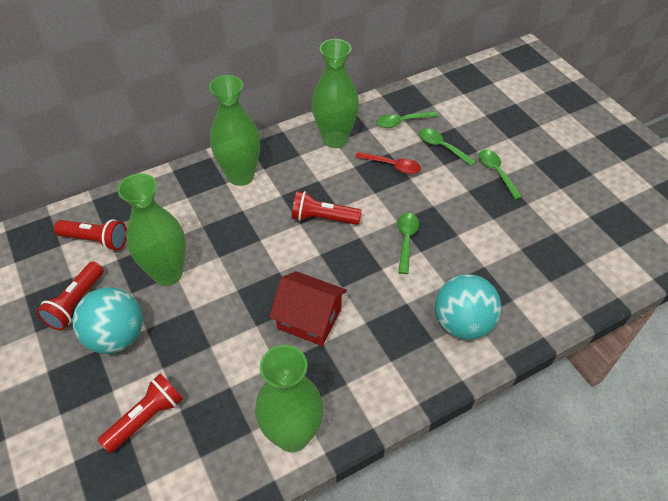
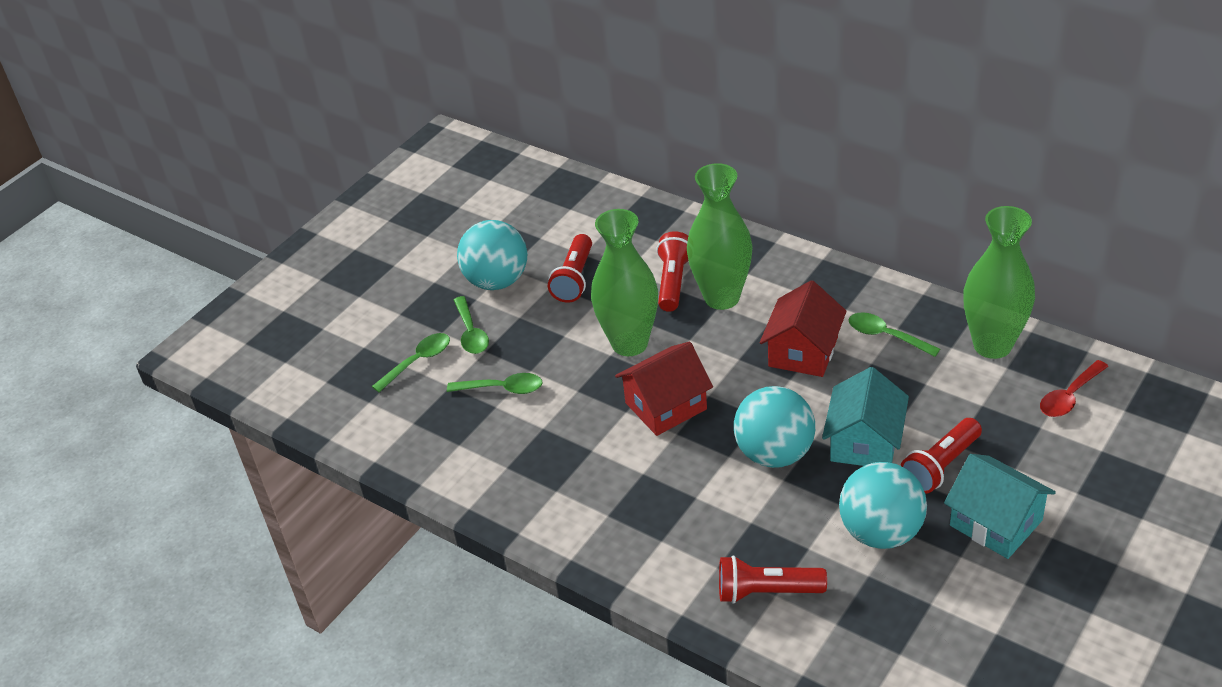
green vase: 4 -> 3
red house: 1 -> 2
turquoise ball: 2 -> 3
turquoise house: 0 -> 2

